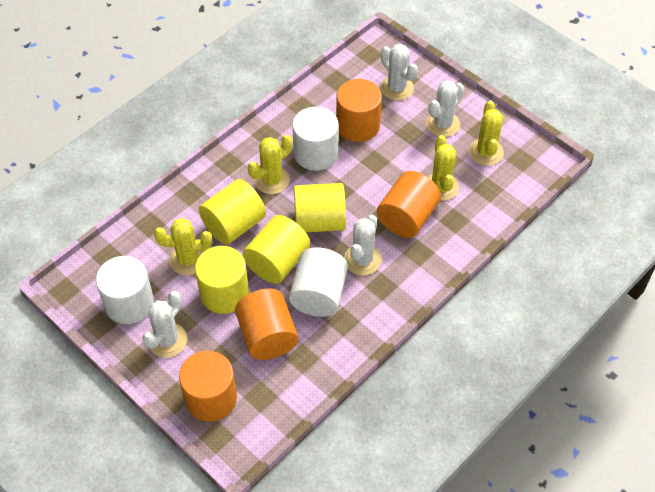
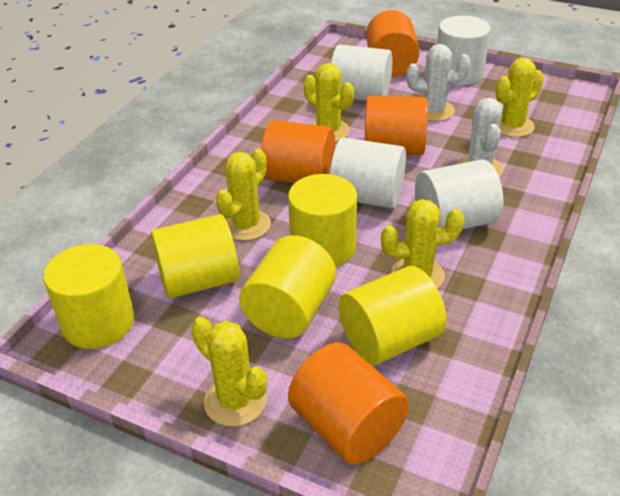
white cactus: 4 -> 2
white cylinder: 3 -> 4
yellow cactus: 4 -> 5
yellow cylinder: 4 -> 5

